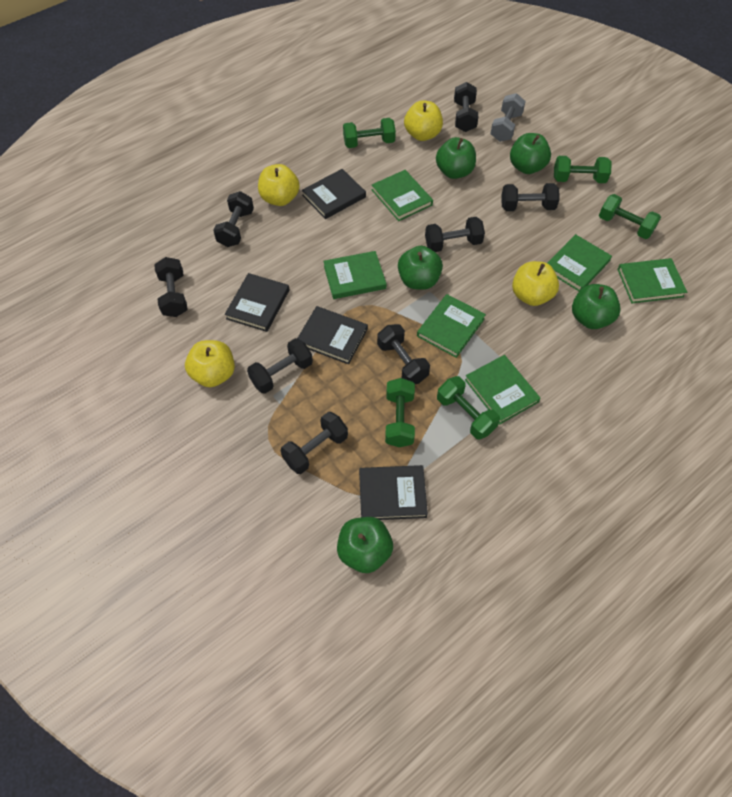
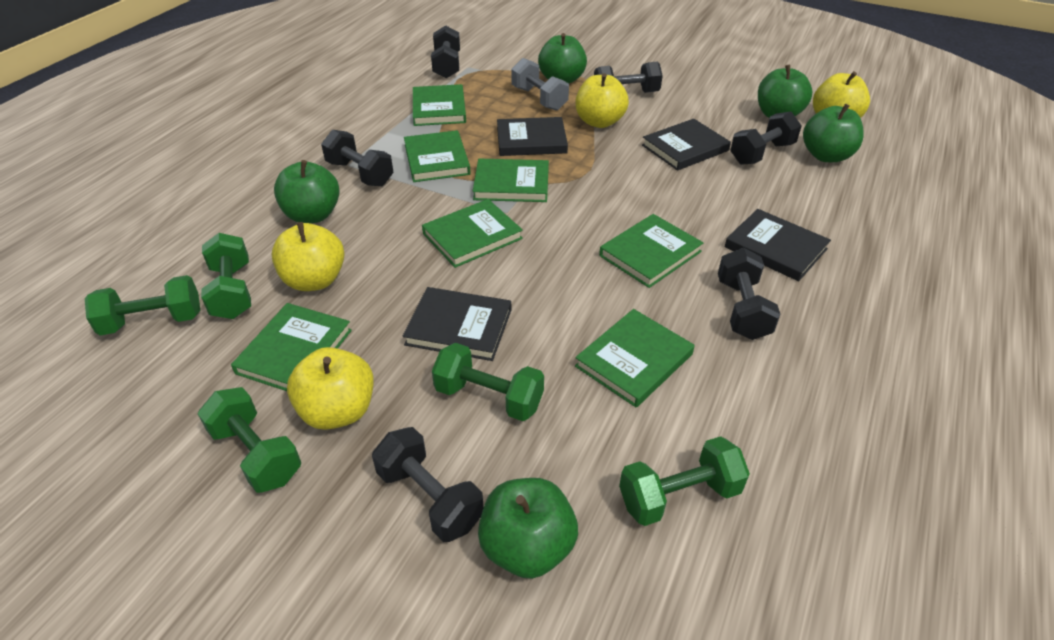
black dumbbell: 8 -> 6
green book: 6 -> 7

